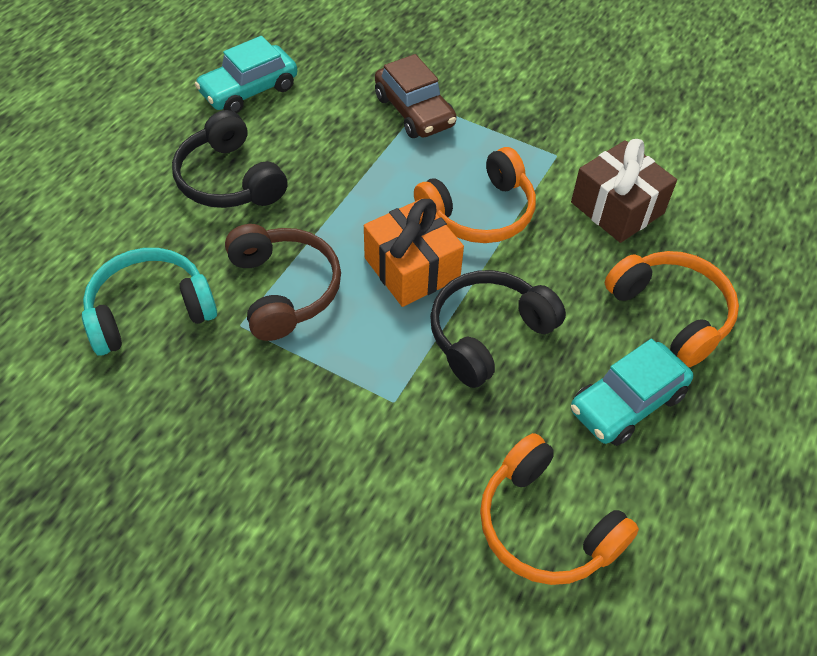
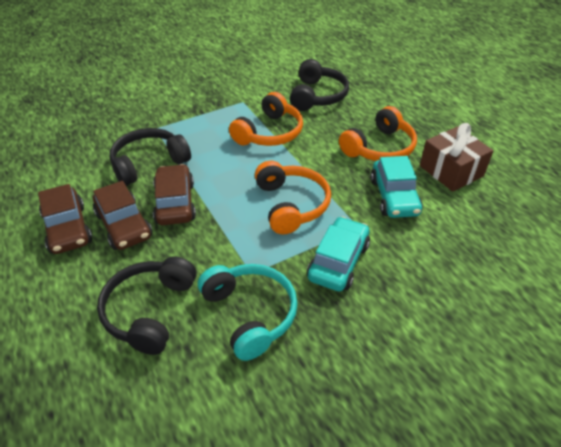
black headphones: 2 -> 3
brown car: 1 -> 3
brown headphones: 1 -> 0
orange gift: 1 -> 0

